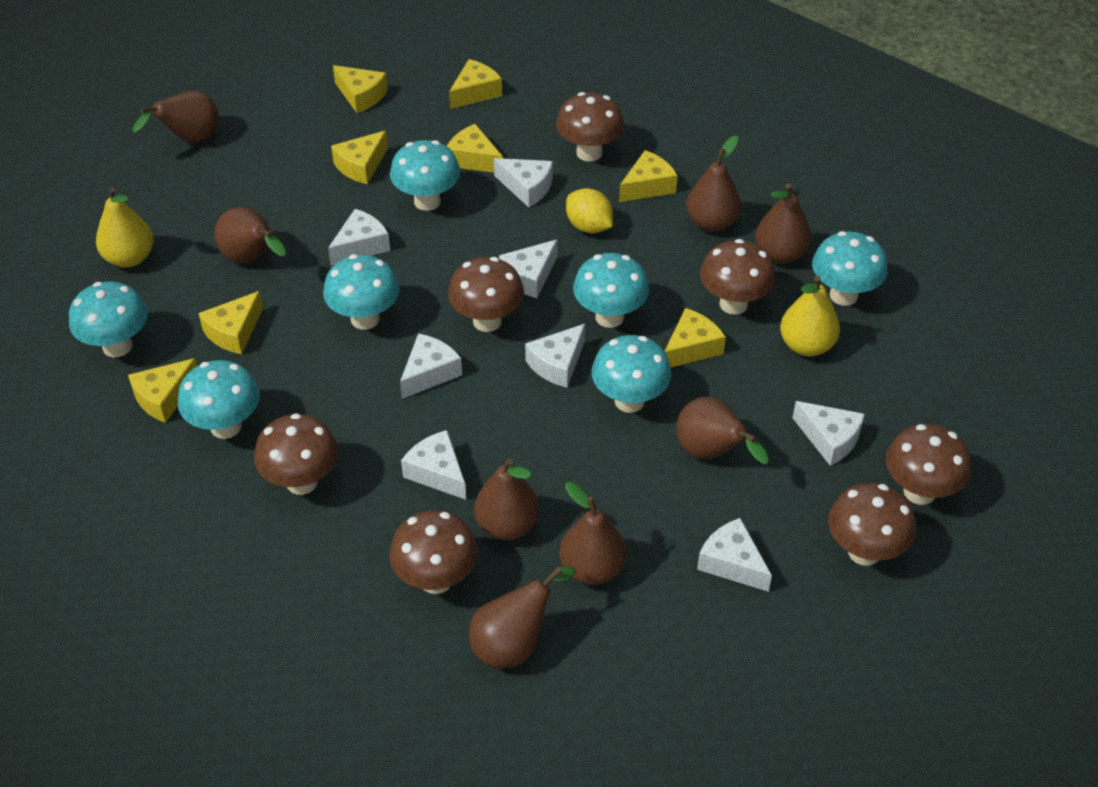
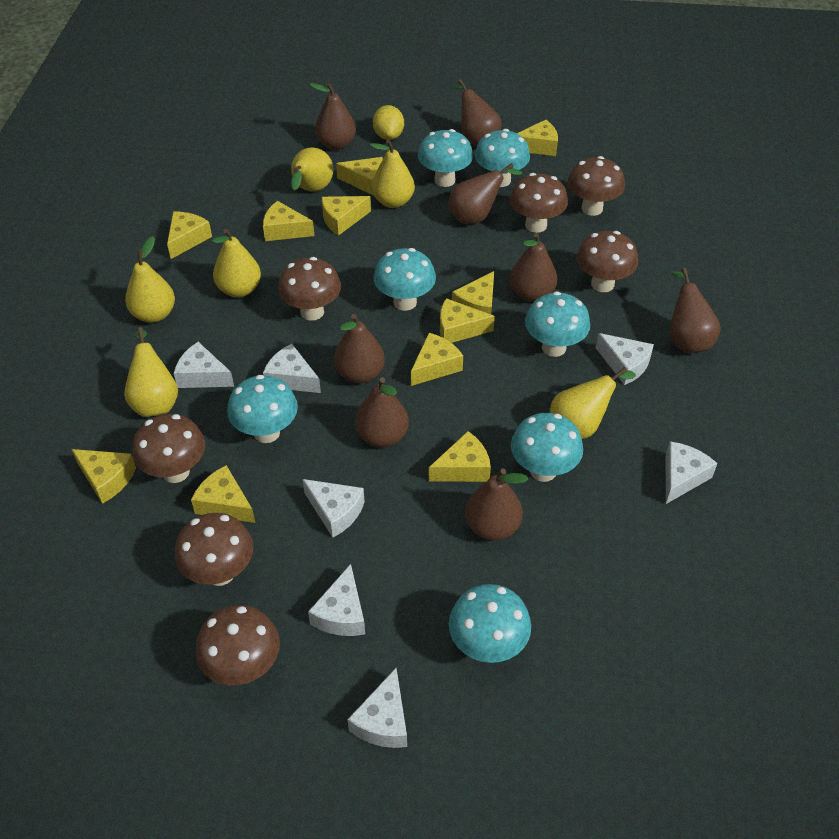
white cheese: 8 -> 7
yellow cheese: 8 -> 11
yellow pear: 2 -> 6

